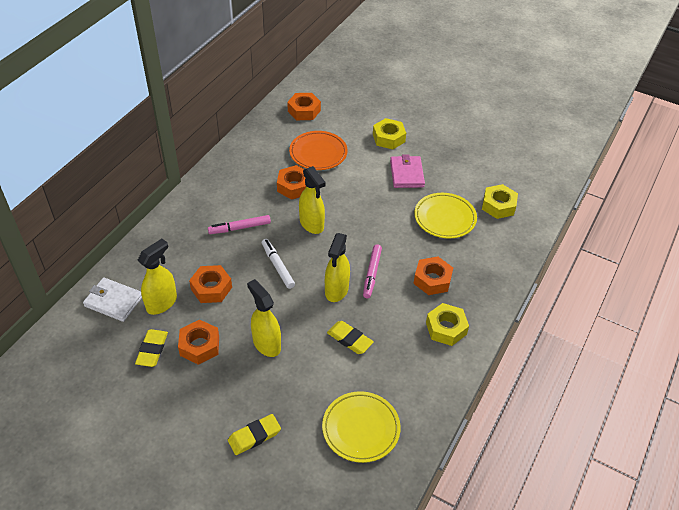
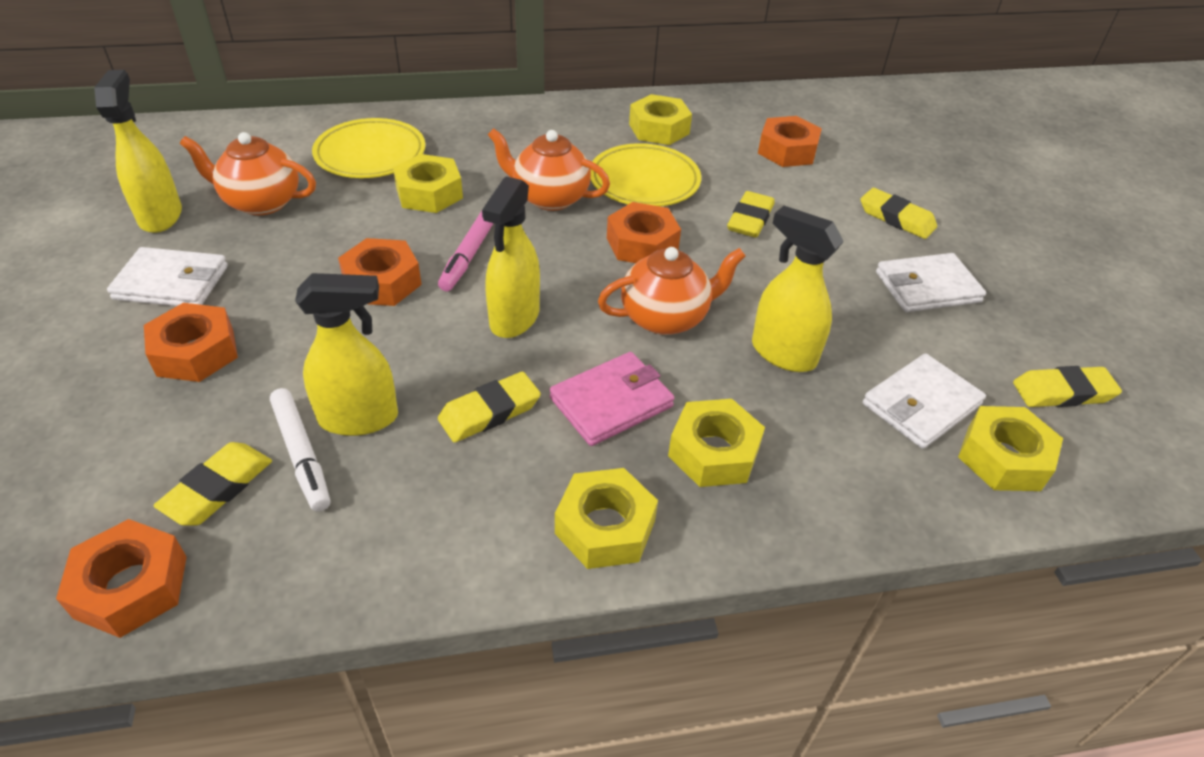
orange plate: 1 -> 0
orange teapot: 0 -> 3
pink marker: 2 -> 1
white wallet: 1 -> 3
yellow eraser: 3 -> 5
yellow nut: 3 -> 5

